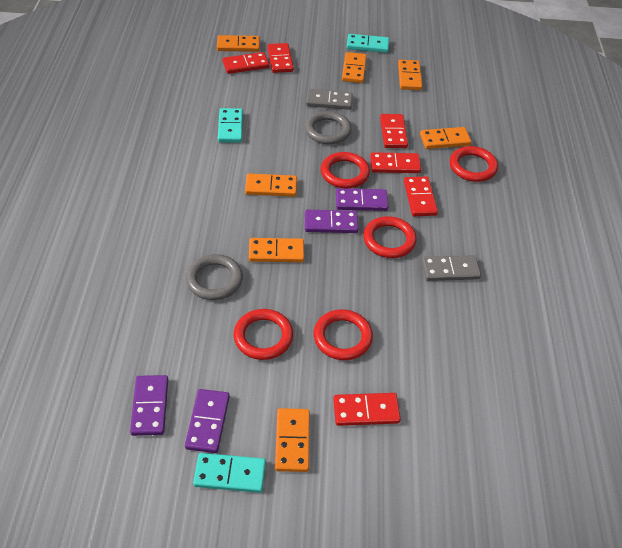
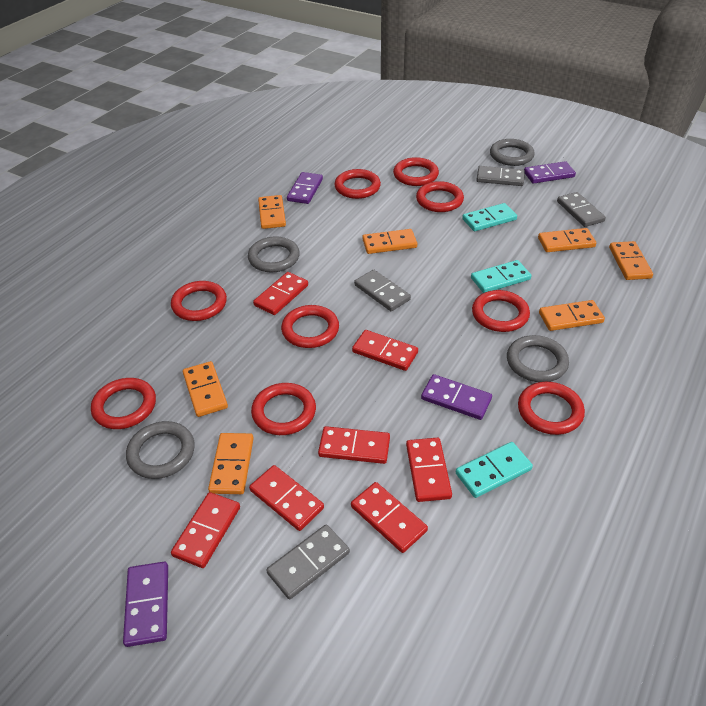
grey domino: 2 -> 4
grey ring: 2 -> 4
red domino: 6 -> 7
red ring: 5 -> 9

